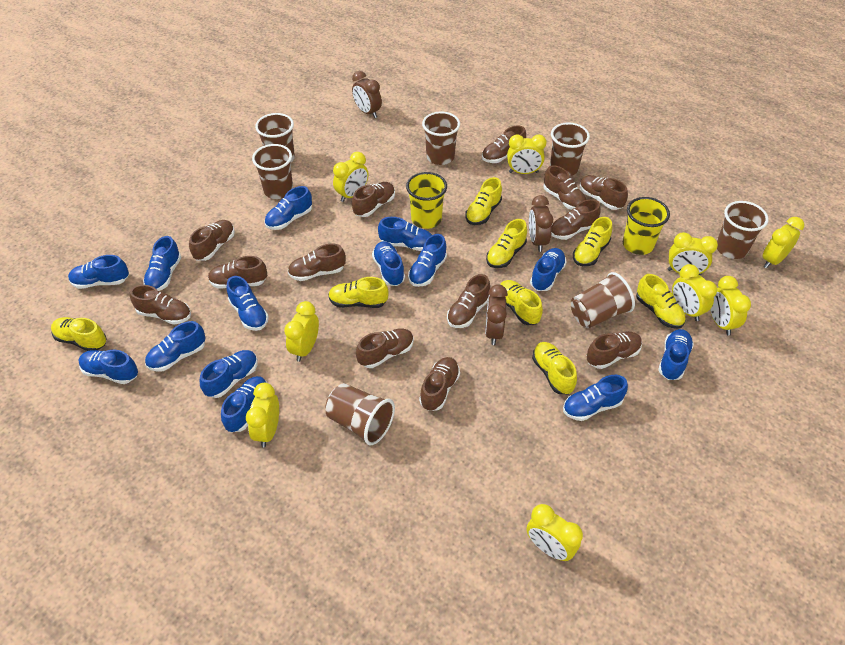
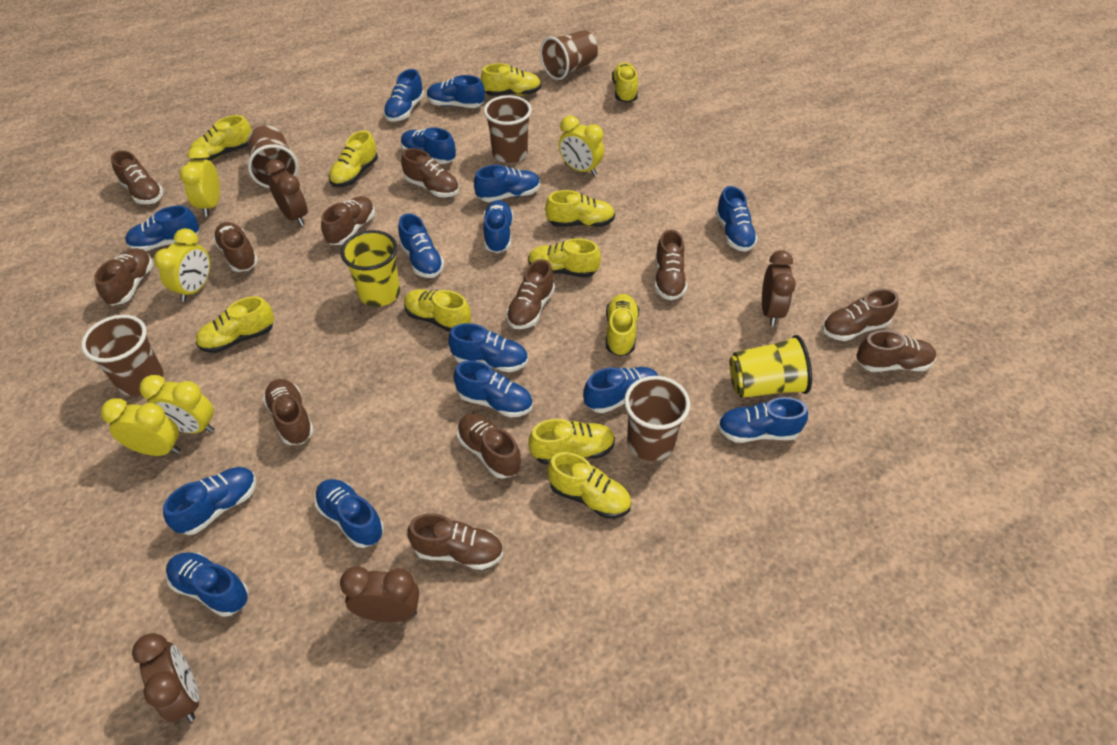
blue shoe: 14 -> 15
brown clock: 3 -> 4
brown cup: 7 -> 5
brown shoe: 13 -> 12
yellow clock: 9 -> 5
yellow shoe: 8 -> 11

